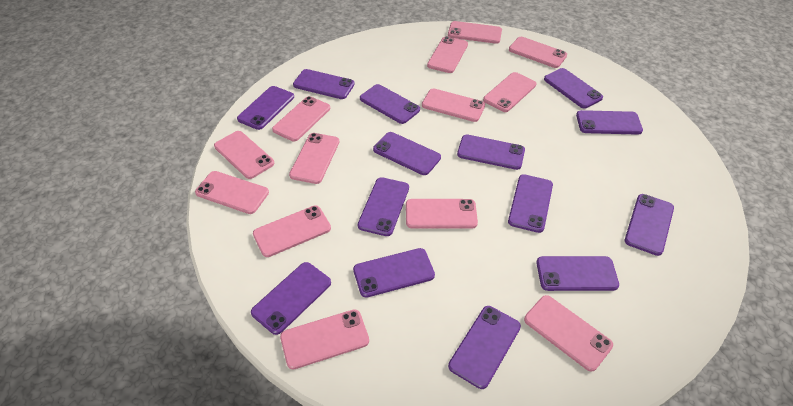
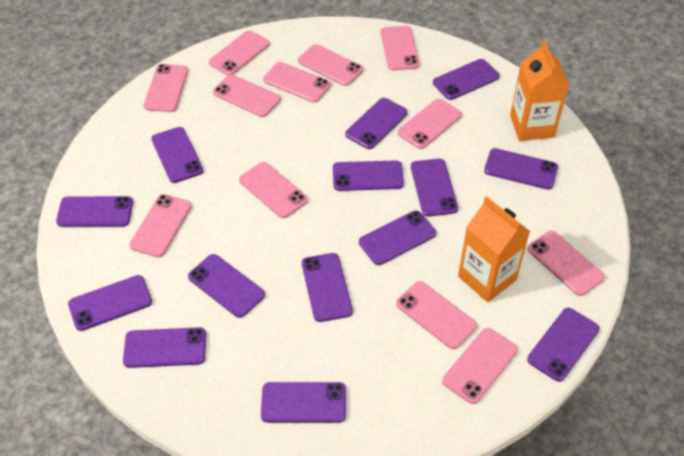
orange carton: 0 -> 2
pink phone: 13 -> 12

